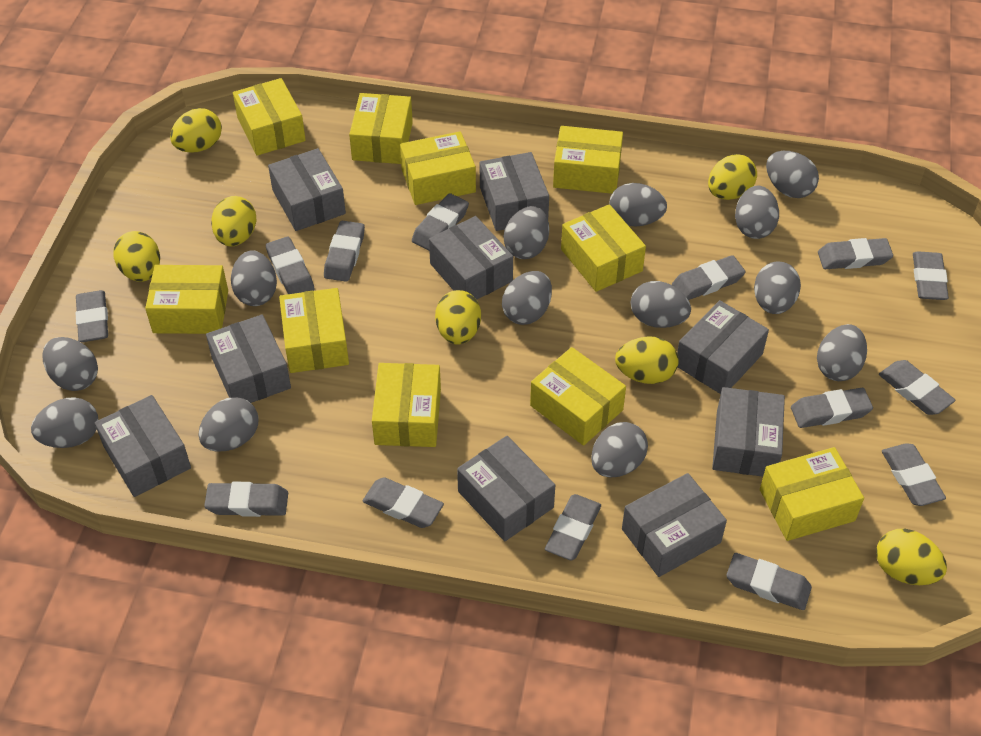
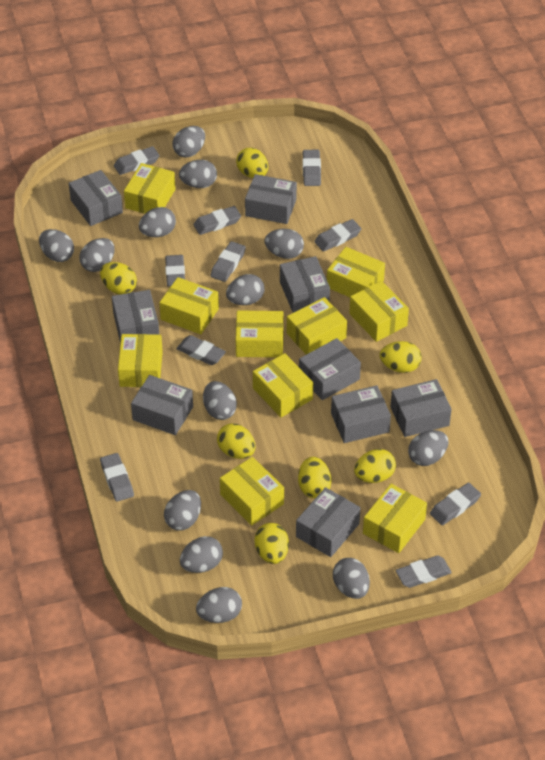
grey eraser: 14 -> 10

